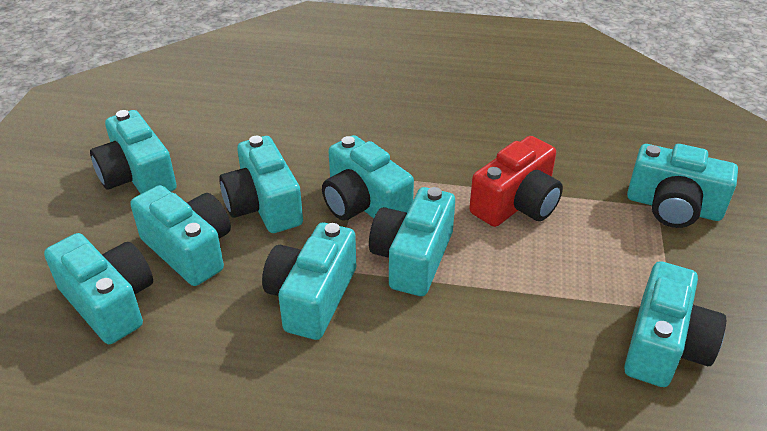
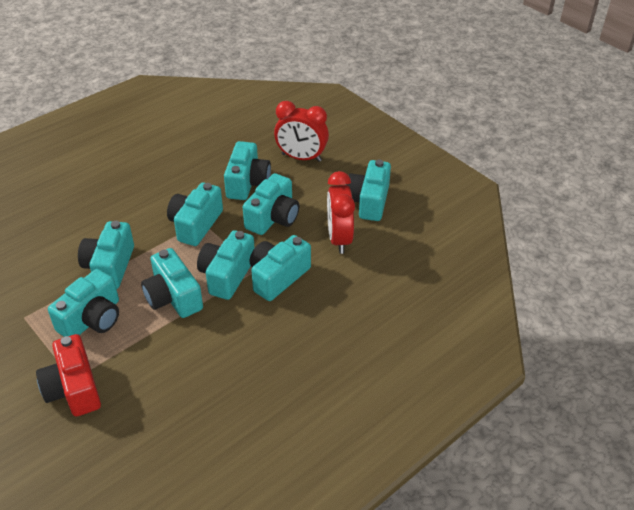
red clock: 0 -> 2

